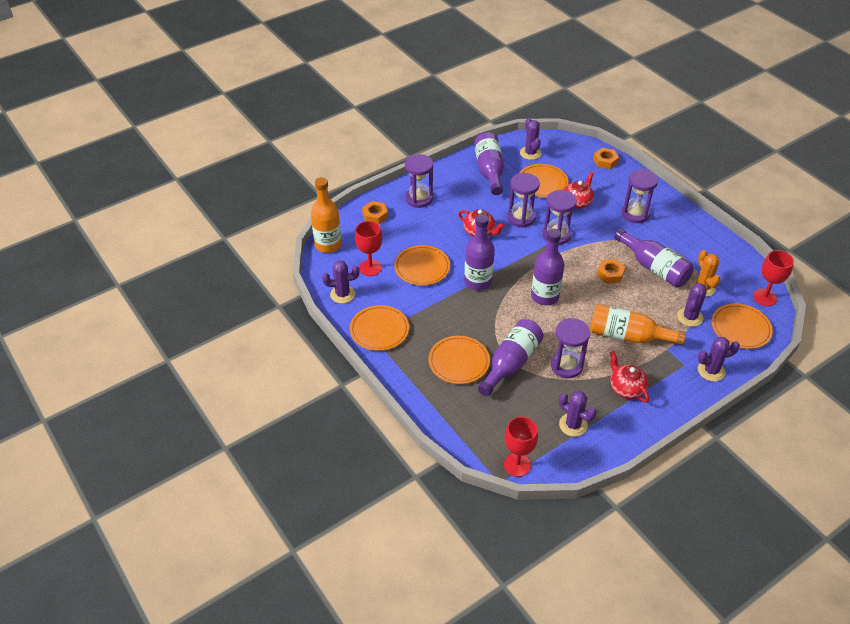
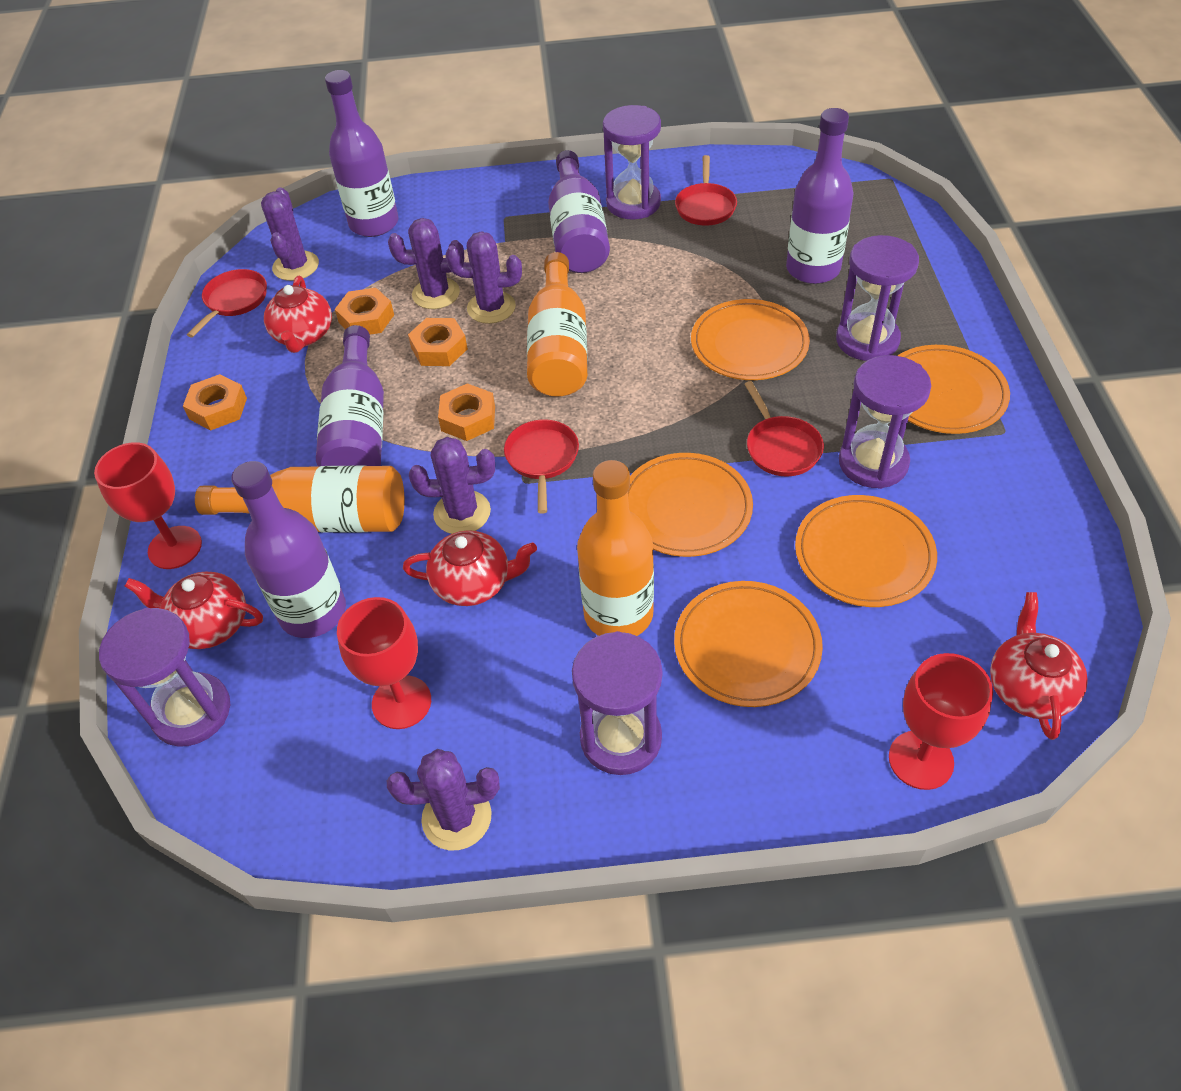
orange bottle: 2 -> 3
orange cactus: 1 -> 0
orange nut: 3 -> 4
red pan: 0 -> 4
red teapot: 3 -> 4

